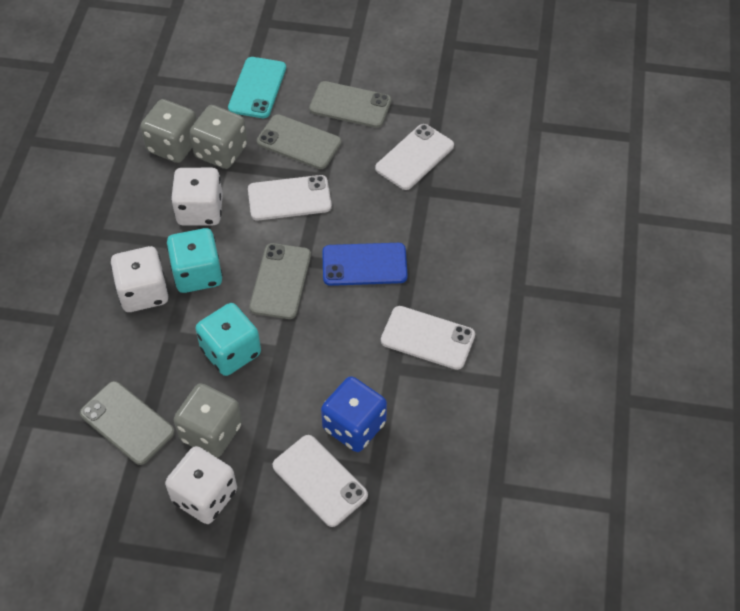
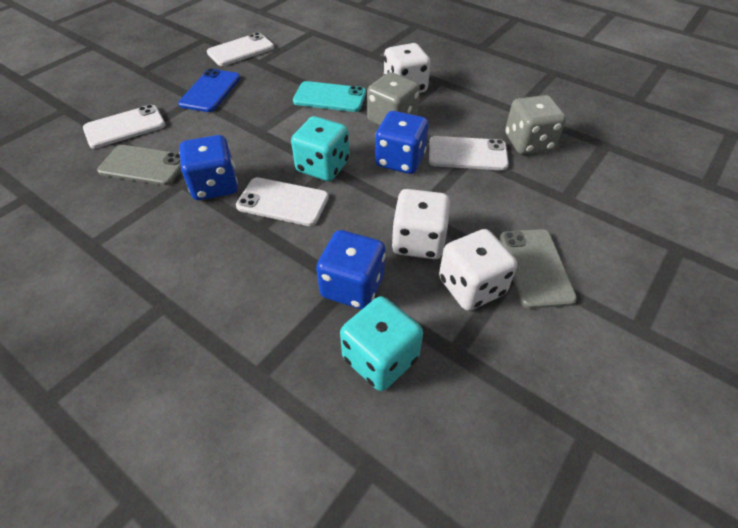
blue dice: 1 -> 3
grey dice: 3 -> 2
grey phone: 4 -> 2

